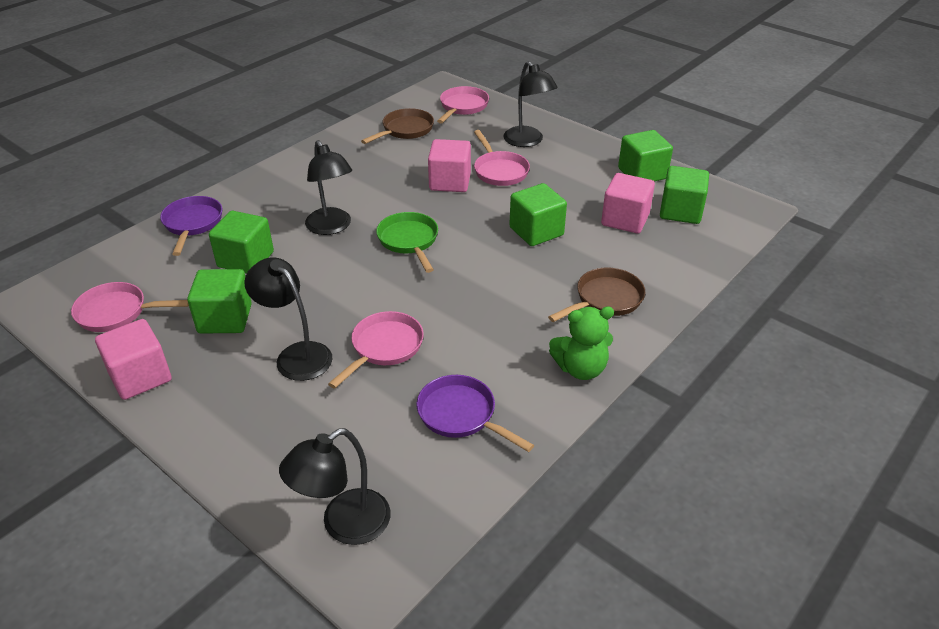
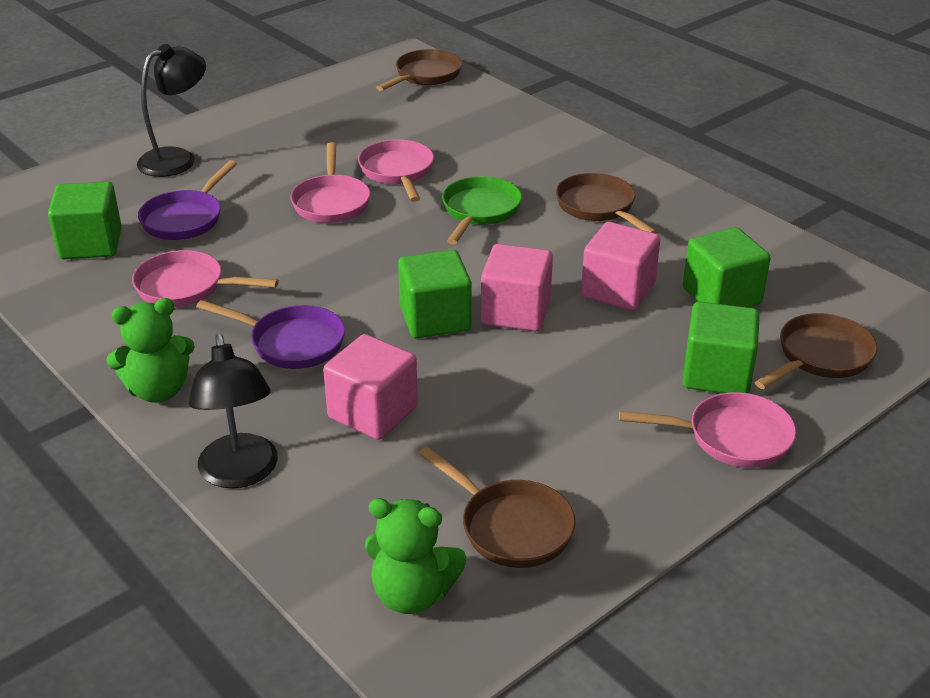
black lamp: 4 -> 2
brown pan: 2 -> 4
green cube: 5 -> 4
green teddy bear: 1 -> 2

